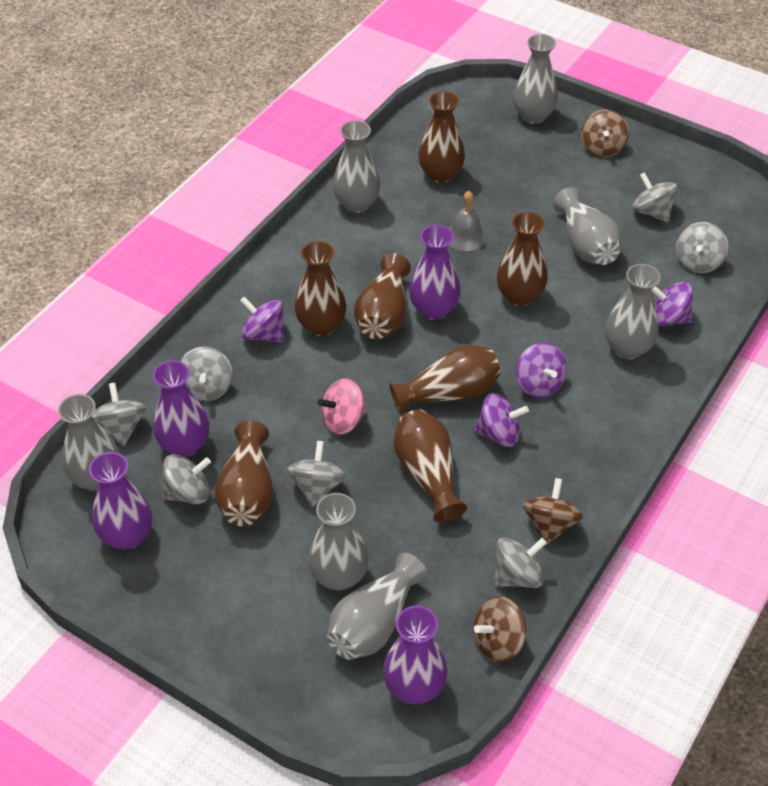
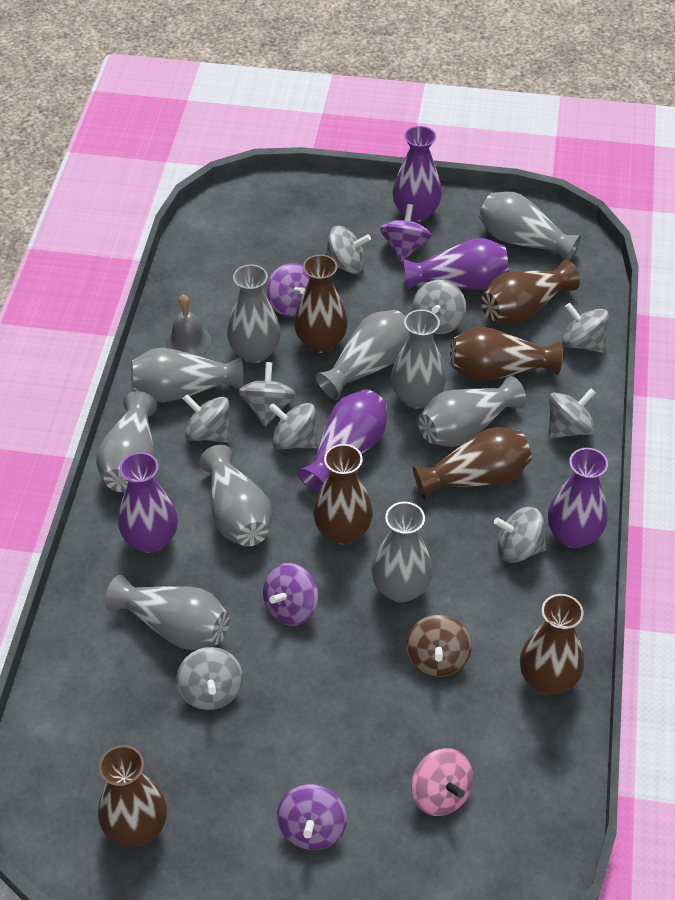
brown spinning top: 3 -> 1
grey spinning top: 7 -> 9
grey vase: 7 -> 10
purple vase: 4 -> 5

